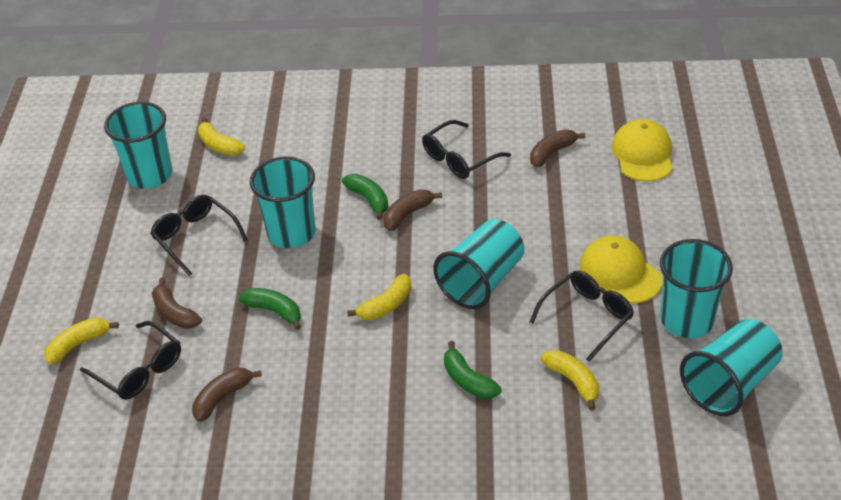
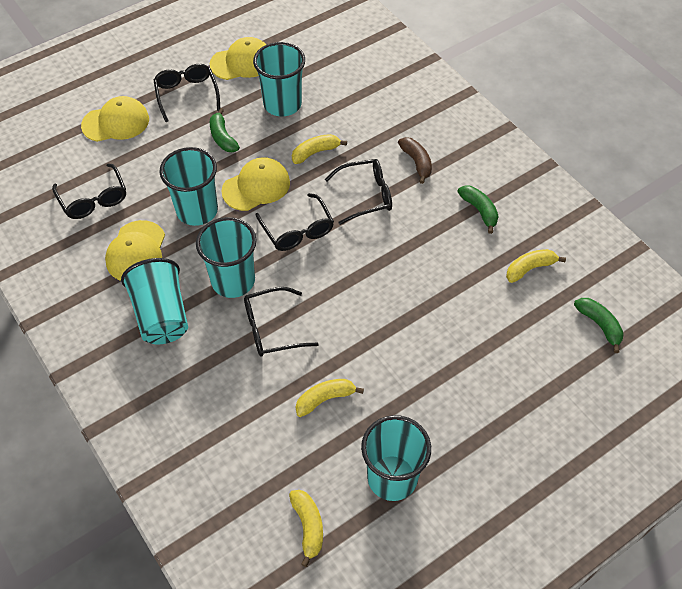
black glasses: 4 -> 5
brown banana: 4 -> 1
yellow cap: 2 -> 4

